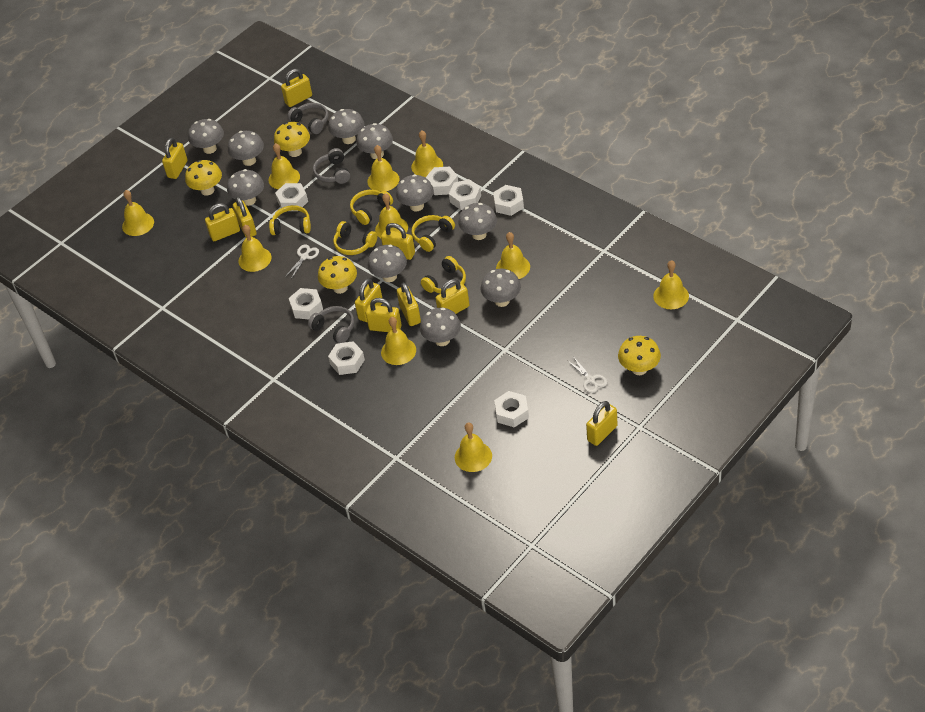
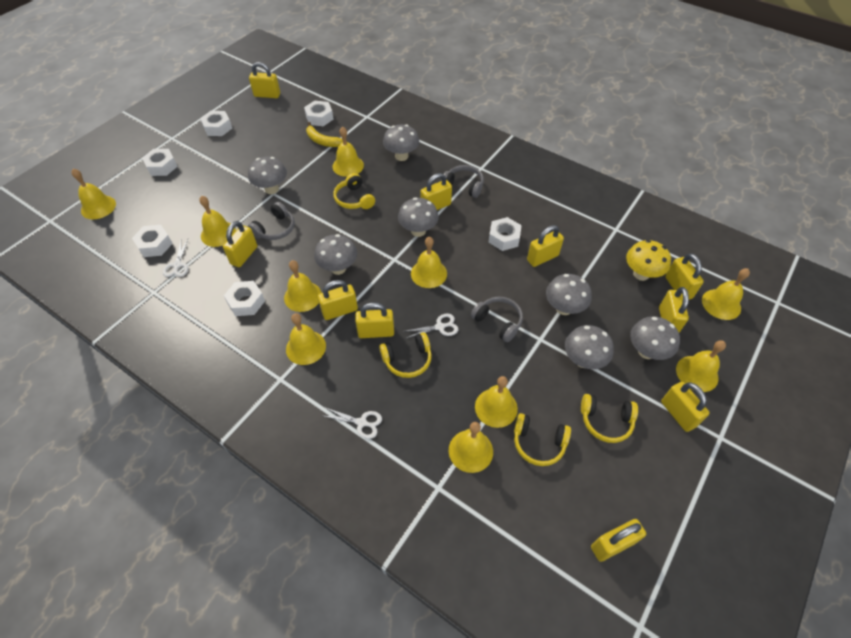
grey mushroom: 10 -> 7
white nut: 7 -> 6
white scissors: 2 -> 3
yellow banana: 0 -> 1
yellow headphones: 5 -> 4
yellow mushroom: 4 -> 1

